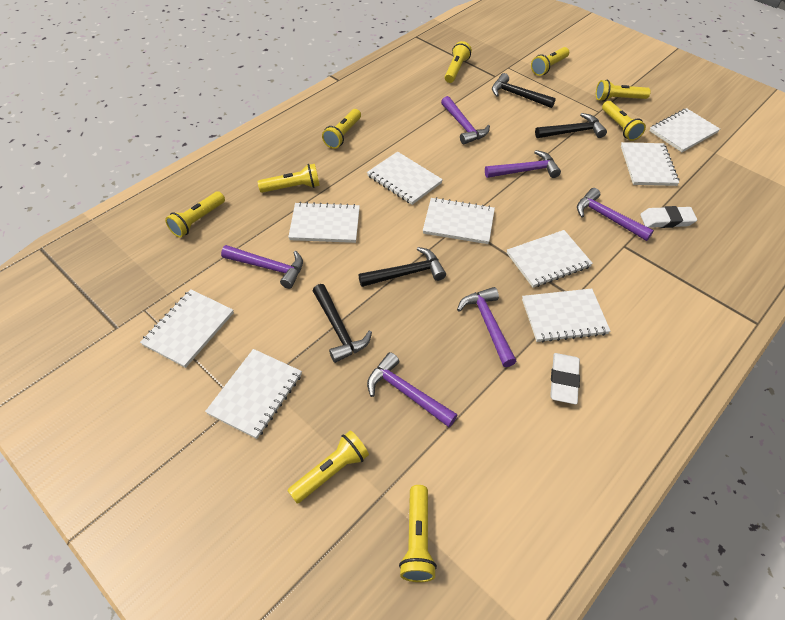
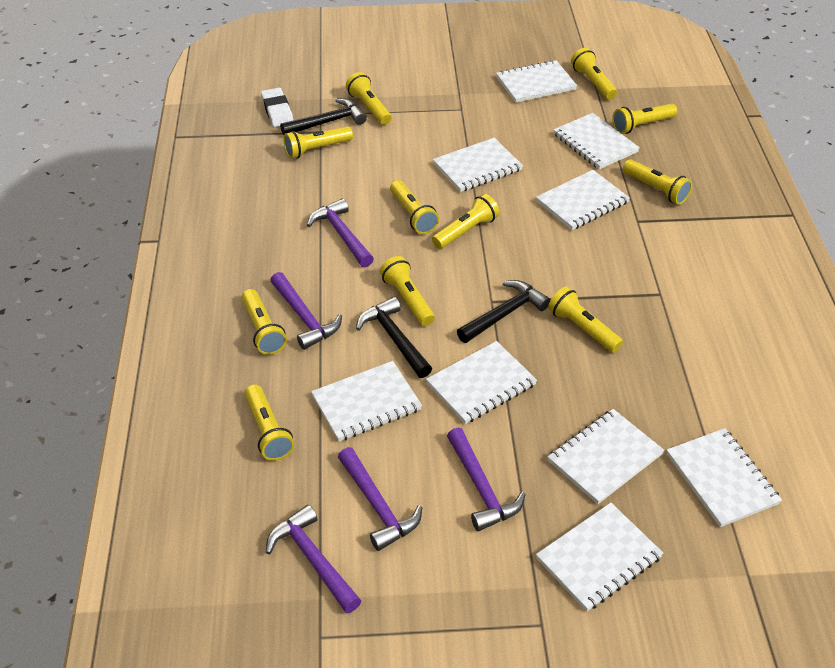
black hammer: 4 -> 3
purple hammer: 6 -> 5
white eraser: 2 -> 1
yellow flashlight: 9 -> 11

